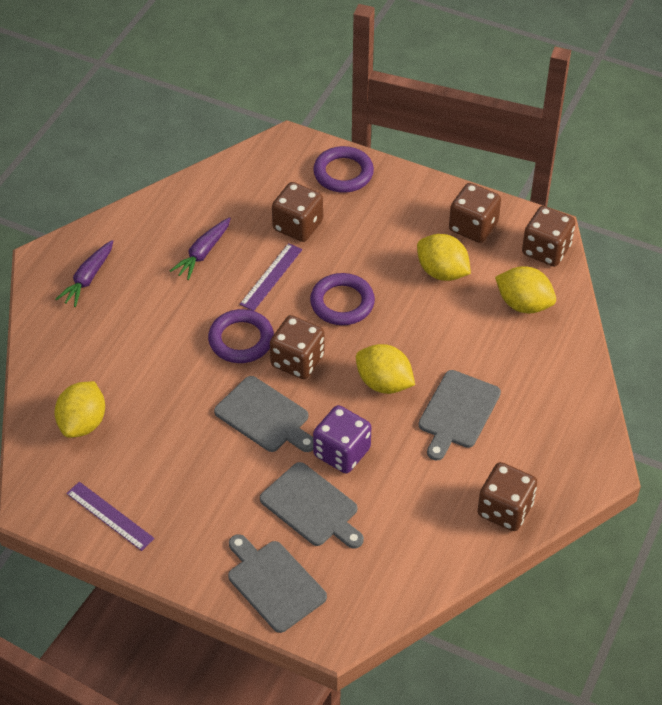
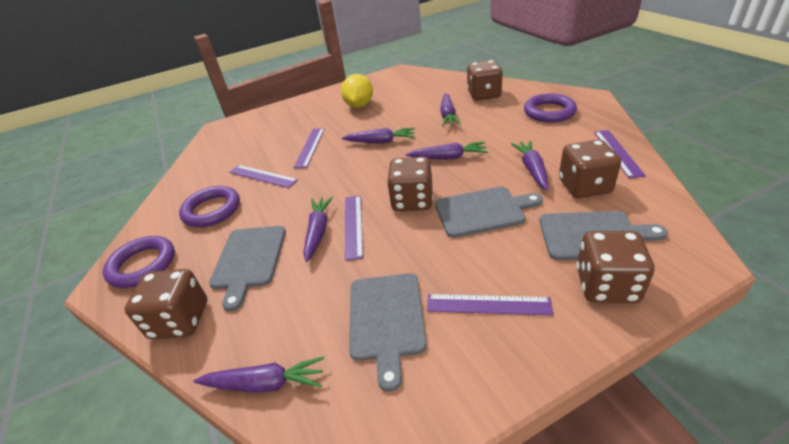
purple carrot: 2 -> 6
purple dice: 1 -> 0
purple ruler: 2 -> 5
yellow lemon: 4 -> 1

